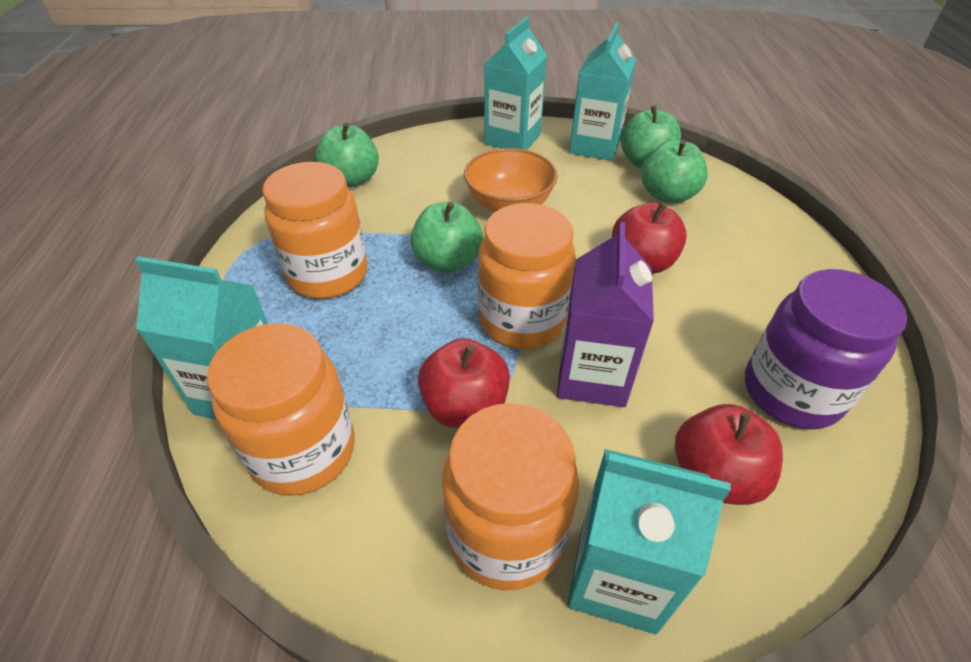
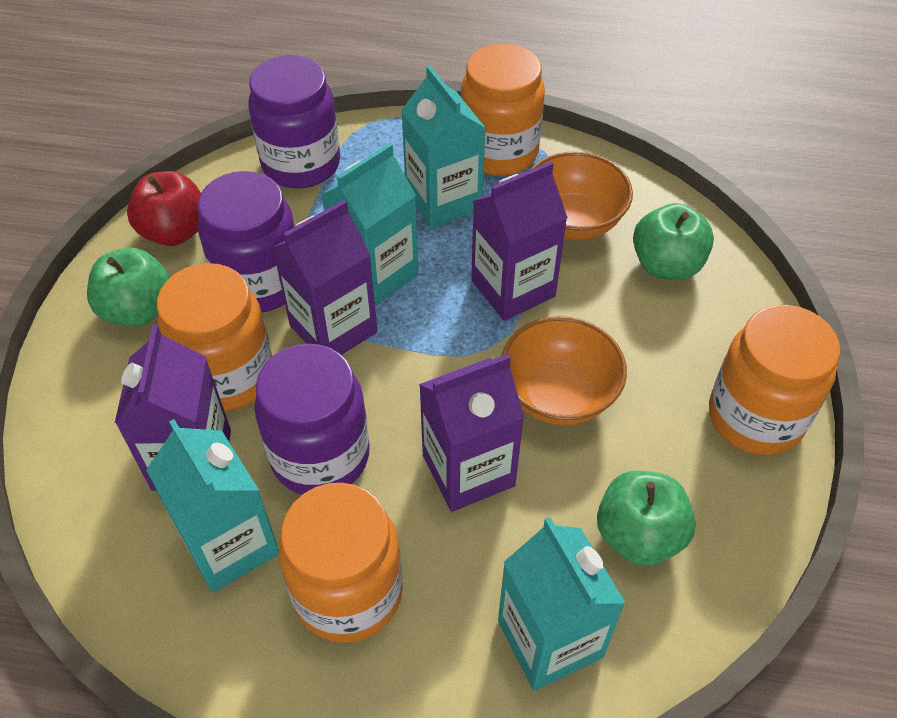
green apple: 4 -> 3
orange bowl: 1 -> 2
purple carton: 1 -> 4
purple jar: 1 -> 3
red apple: 3 -> 1

